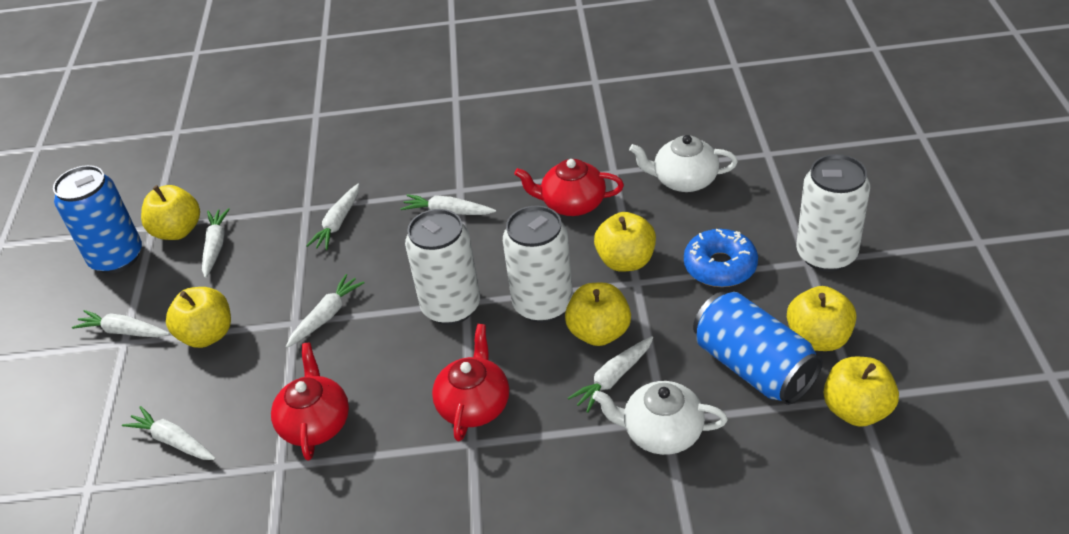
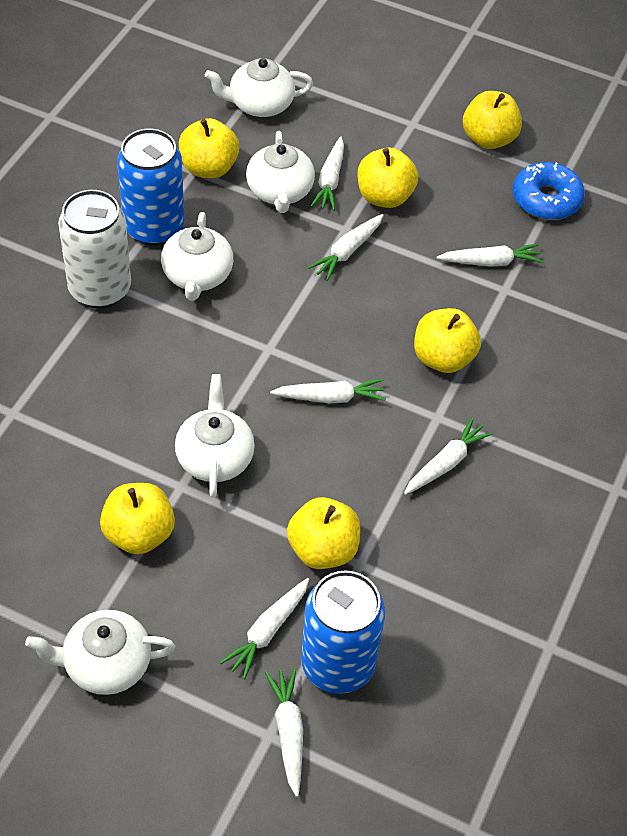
red teapot: 3 -> 0
white can: 3 -> 1
white teapot: 2 -> 5

